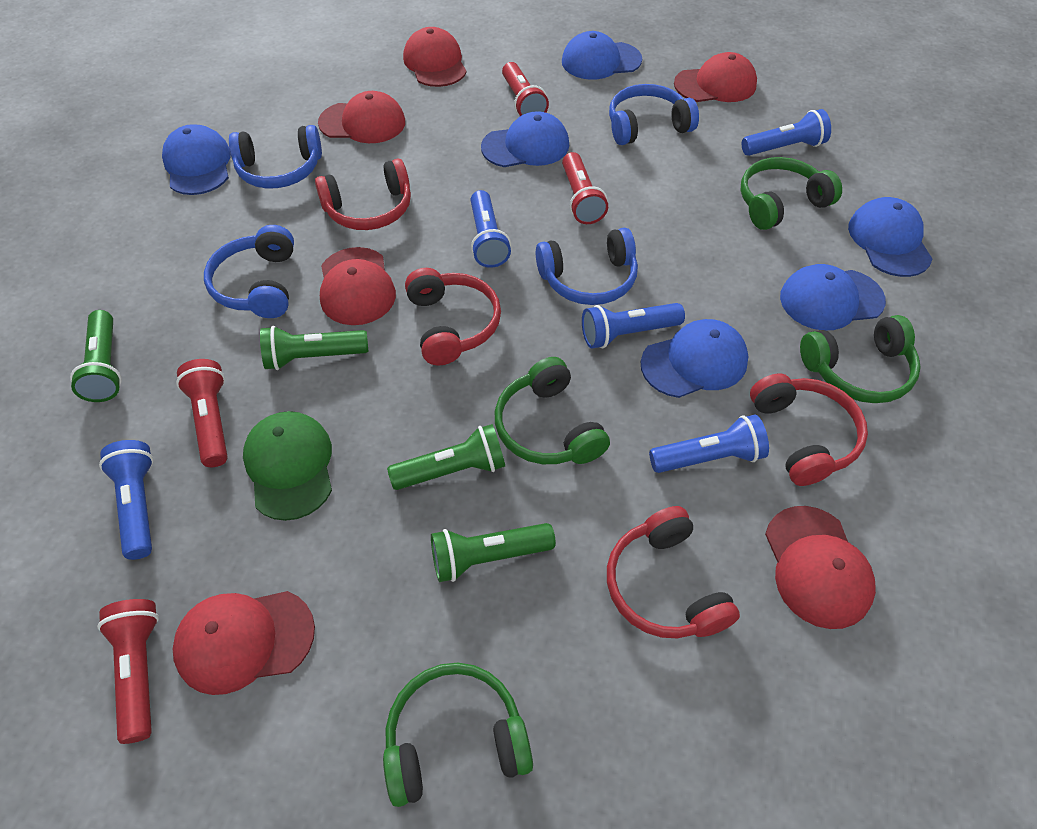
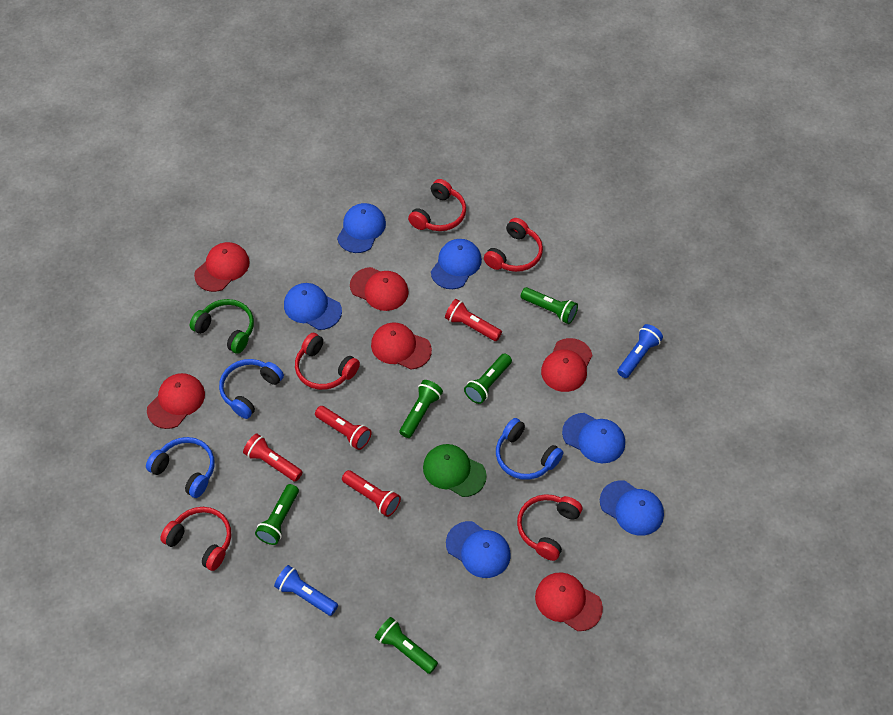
blue flashlight: 5 -> 2
blue headphones: 4 -> 3
green flashlight: 4 -> 5
green headphones: 4 -> 1
red headphones: 4 -> 5

